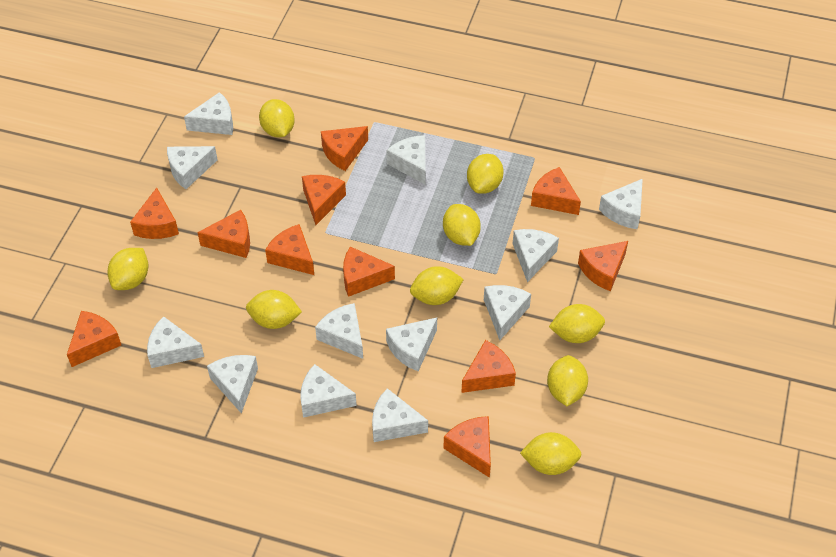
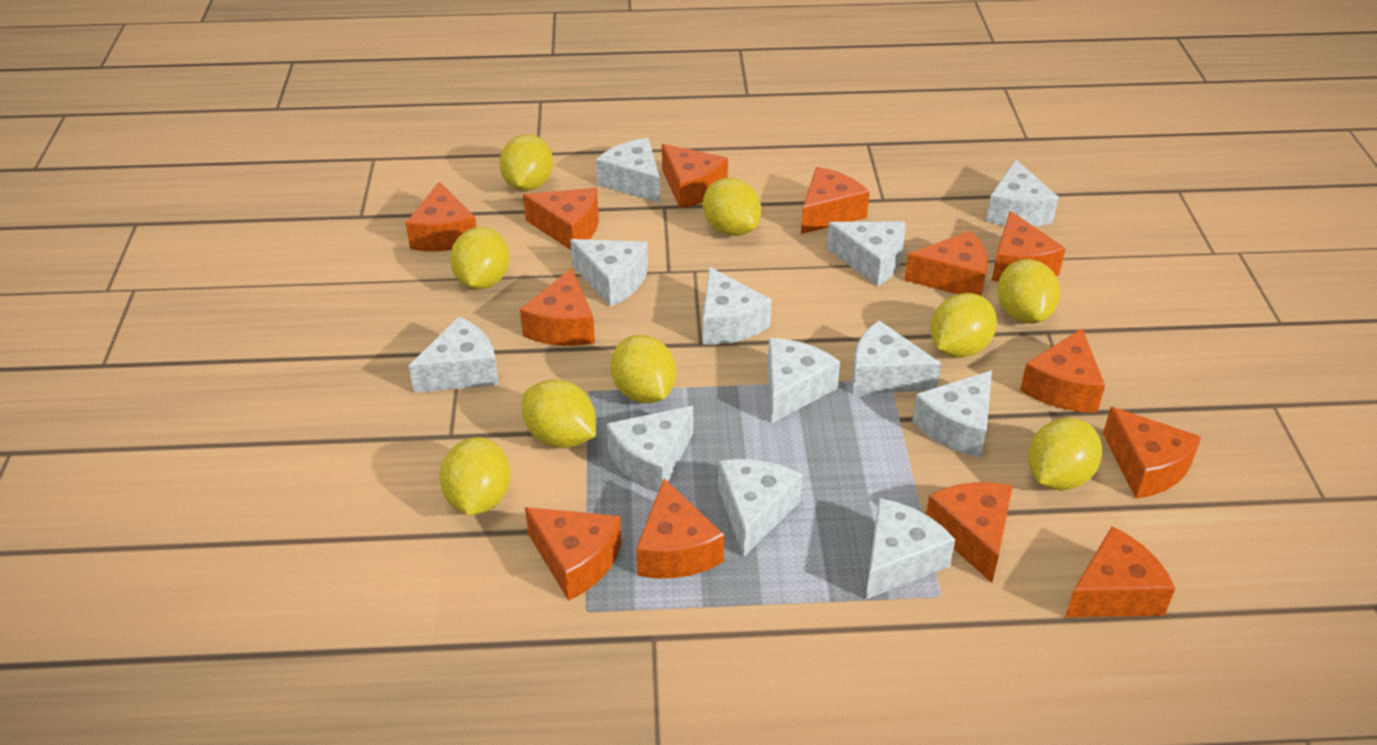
orange cheese: 11 -> 13

